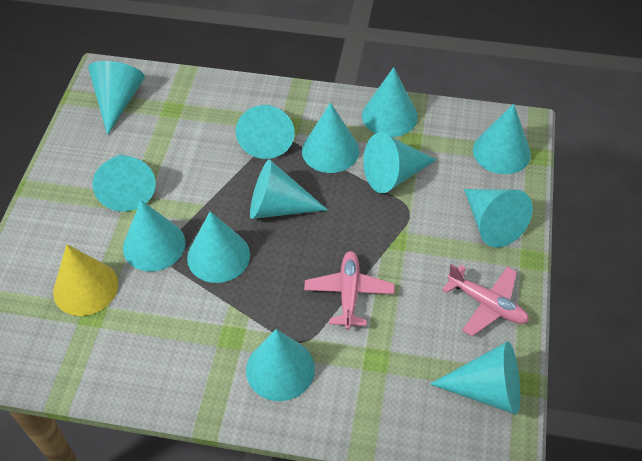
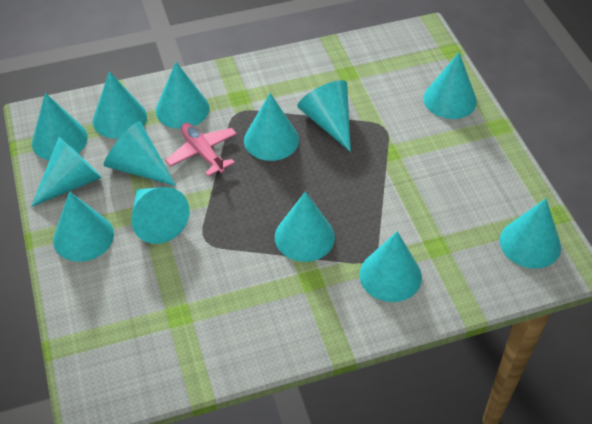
pink plane: 2 -> 1
yellow cone: 1 -> 0

